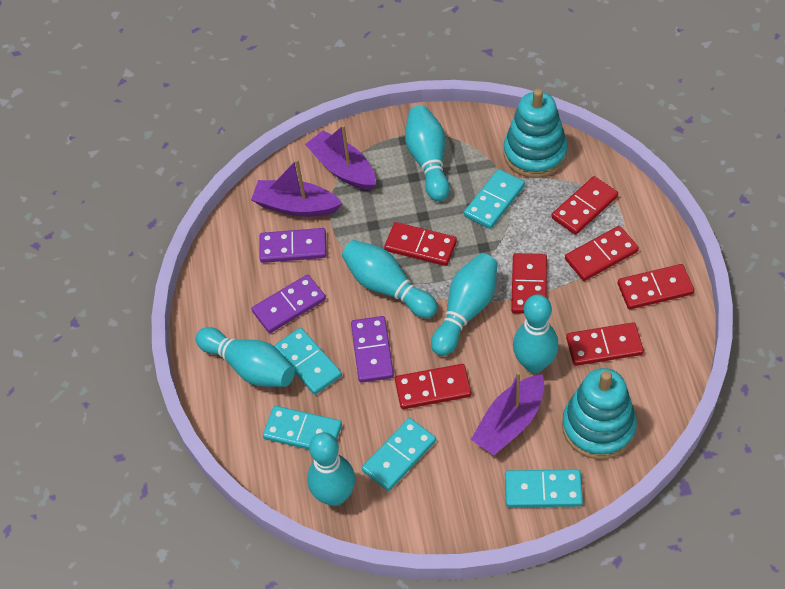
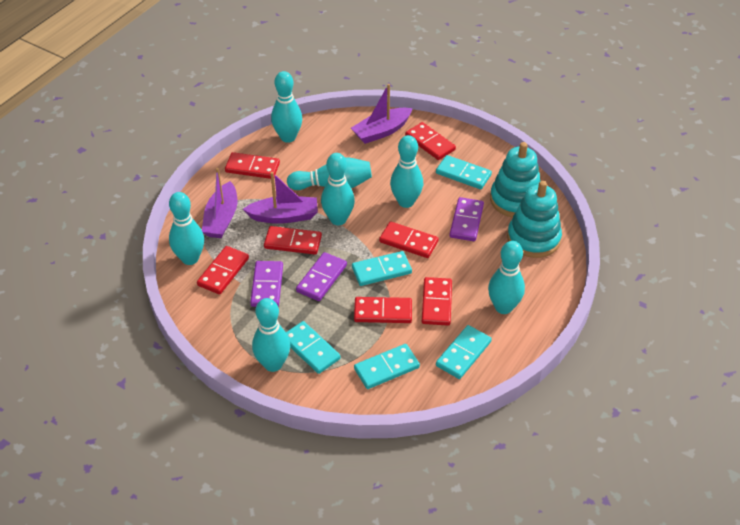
turquoise bowling pin: 6 -> 7

